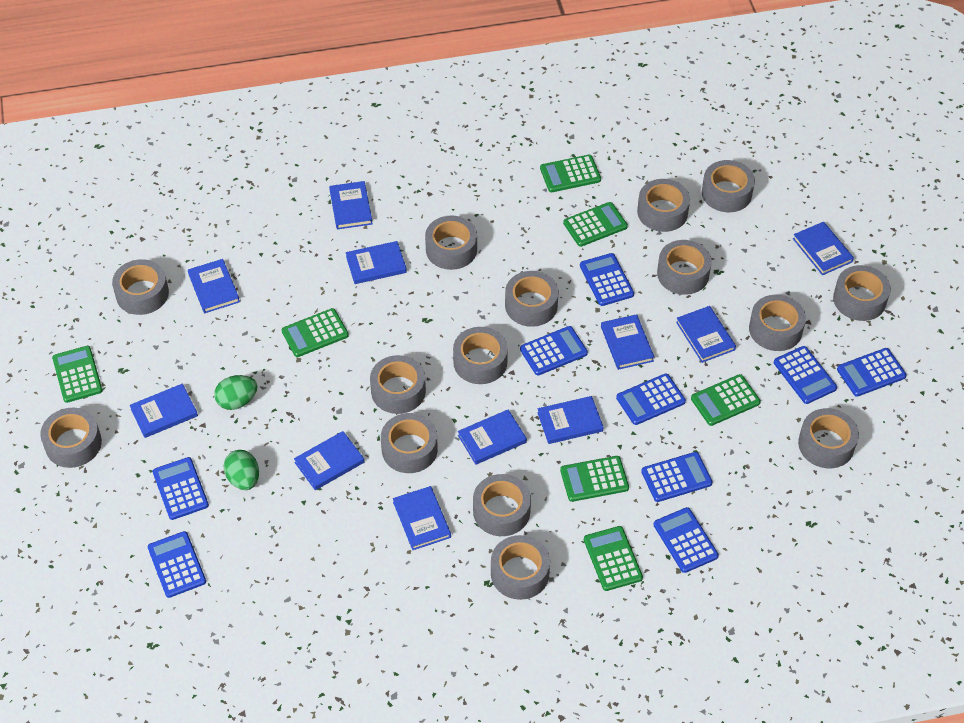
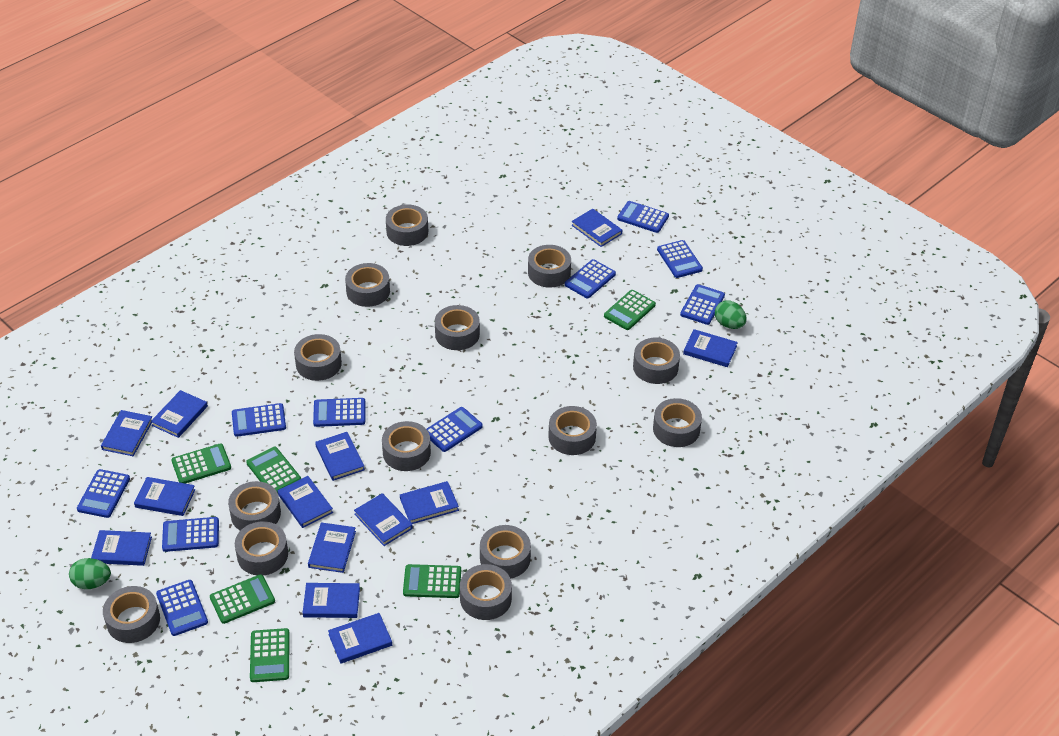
blue book: 11 -> 13
blue calculator: 9 -> 10
green calculator: 7 -> 6
grey tape: 15 -> 14

